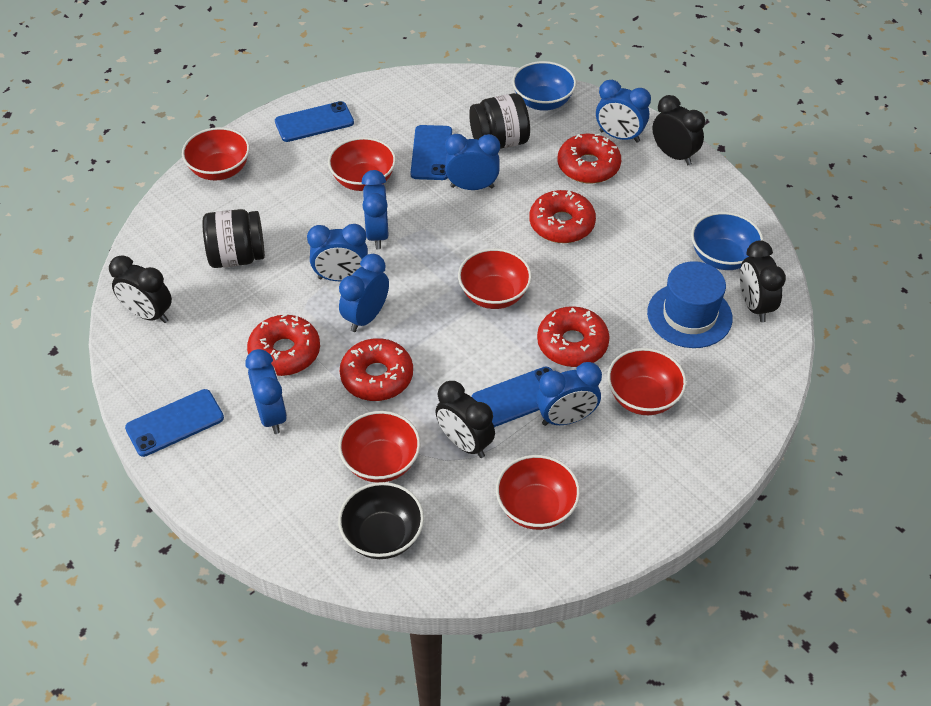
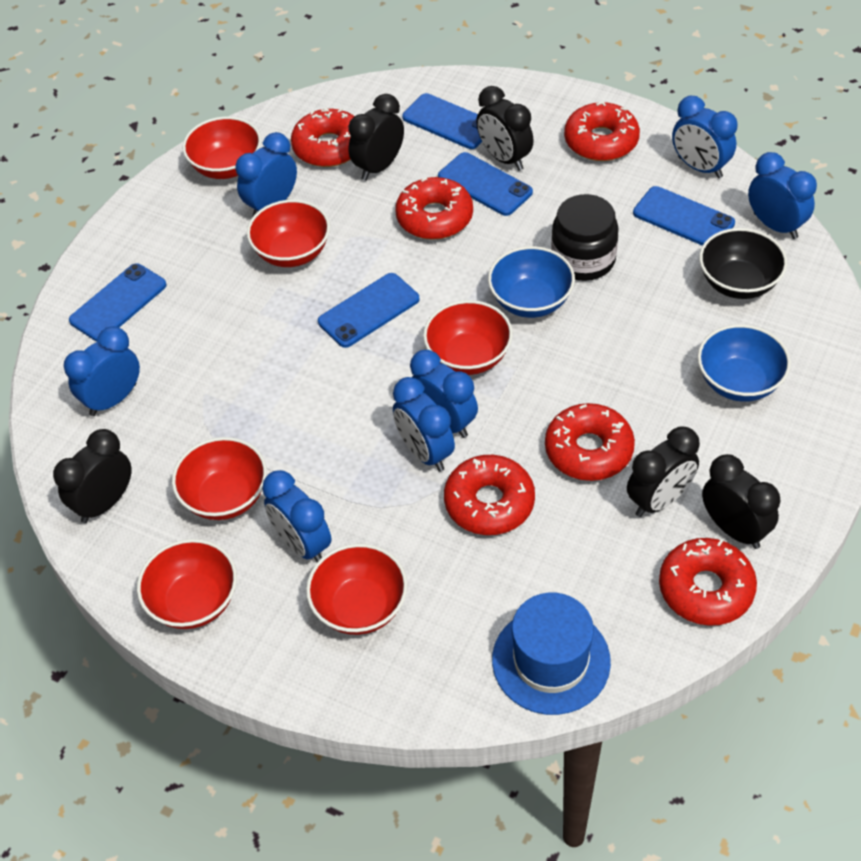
black clock: 4 -> 5
black jar: 2 -> 1
blue phone: 4 -> 5
red donut: 5 -> 6

